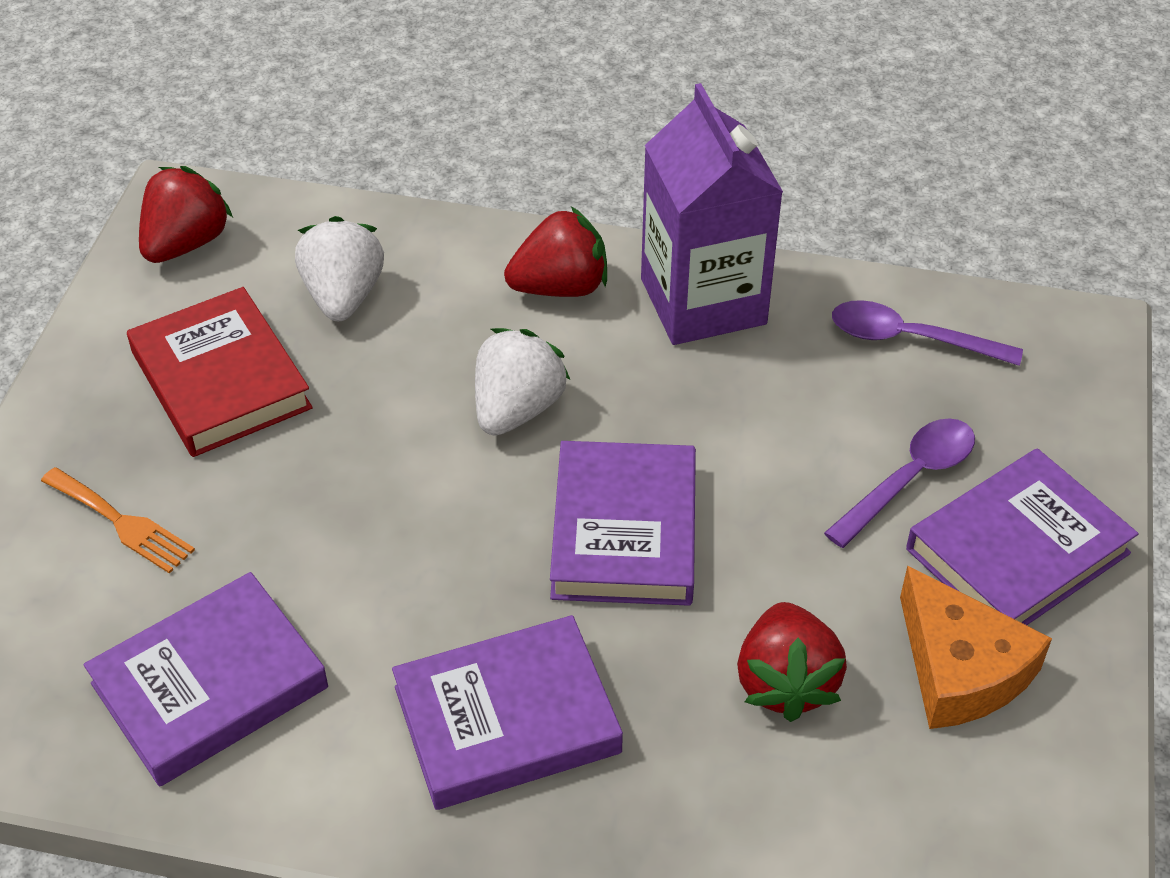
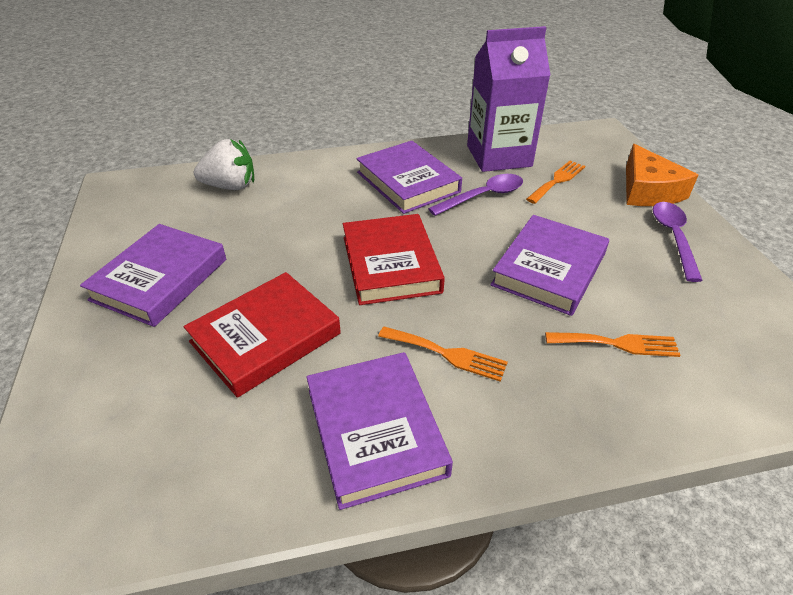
orange fork: 1 -> 3
red book: 1 -> 2
red strawberry: 3 -> 0
white strawberry: 2 -> 1

